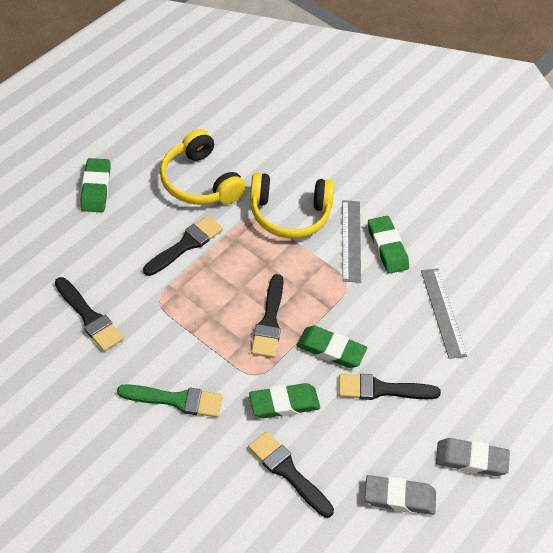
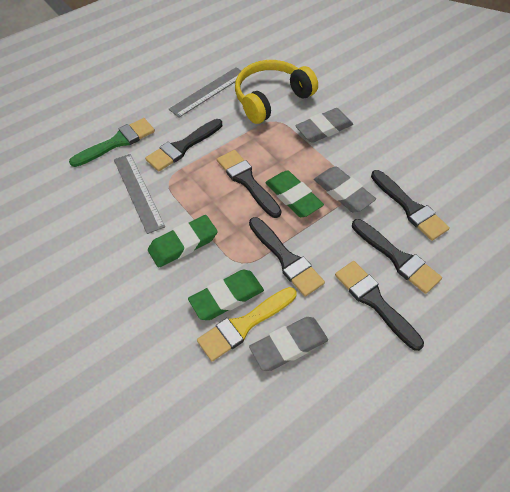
black brush: 5 -> 6
green eraser: 4 -> 3
grey eraser: 2 -> 3
yellow brush: 0 -> 1
yellow headphones: 2 -> 1

